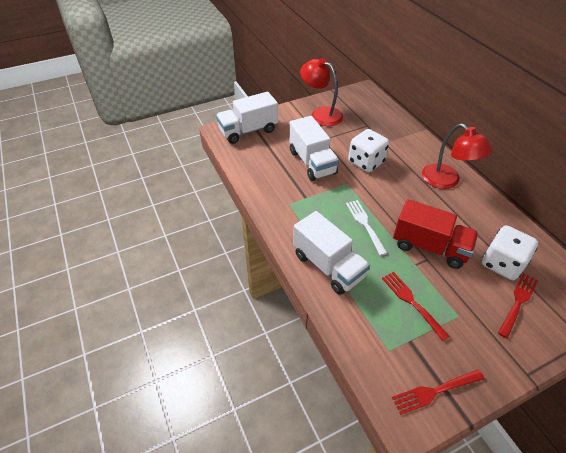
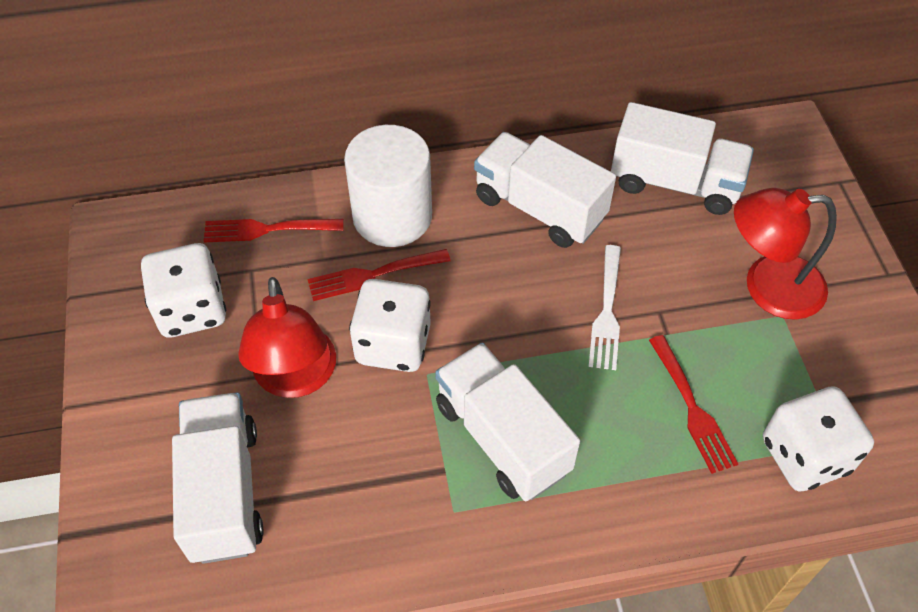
red truck: 1 -> 0
white cylinder: 0 -> 1
white dice: 2 -> 3
white truck: 3 -> 4

